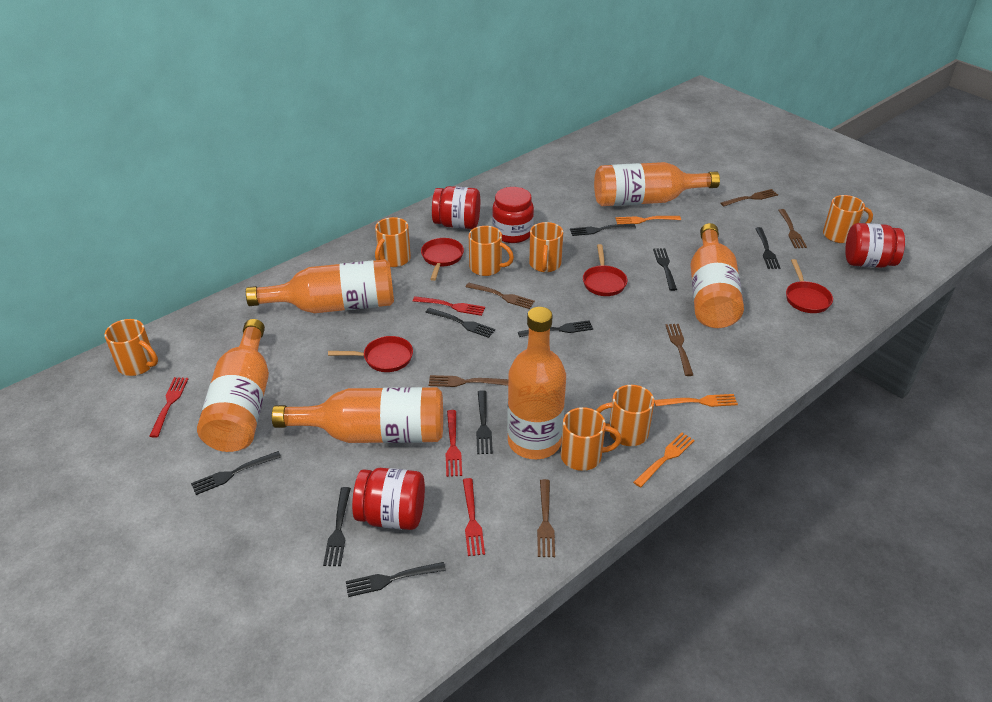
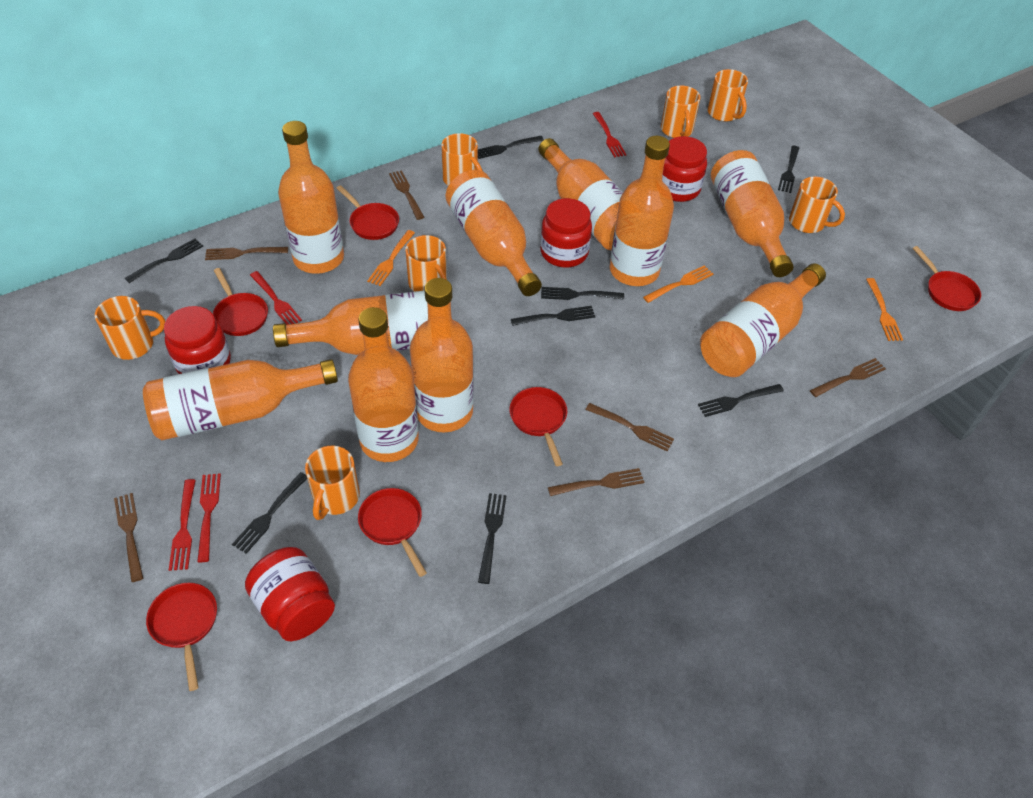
black fork: 9 -> 8
orange bottle: 6 -> 10
red pan: 4 -> 6

